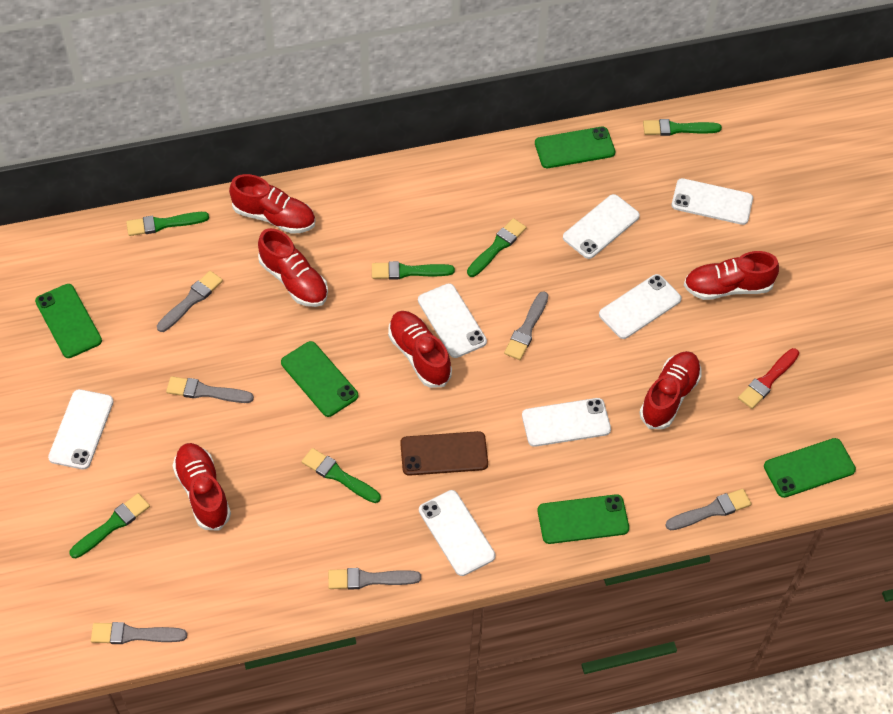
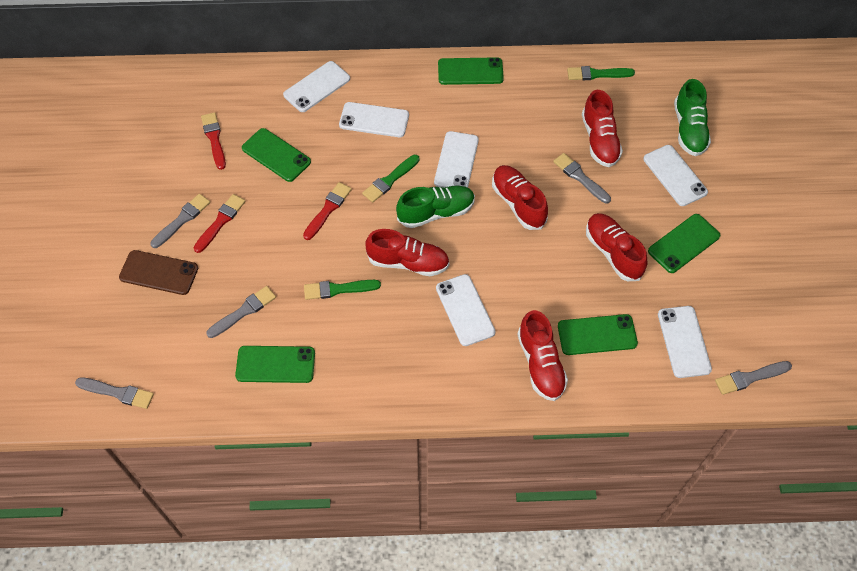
green brush: 6 -> 3
green shoe: 0 -> 2
grey brush: 6 -> 5
red brush: 1 -> 3
red shoe: 6 -> 5
white phone: 7 -> 6

